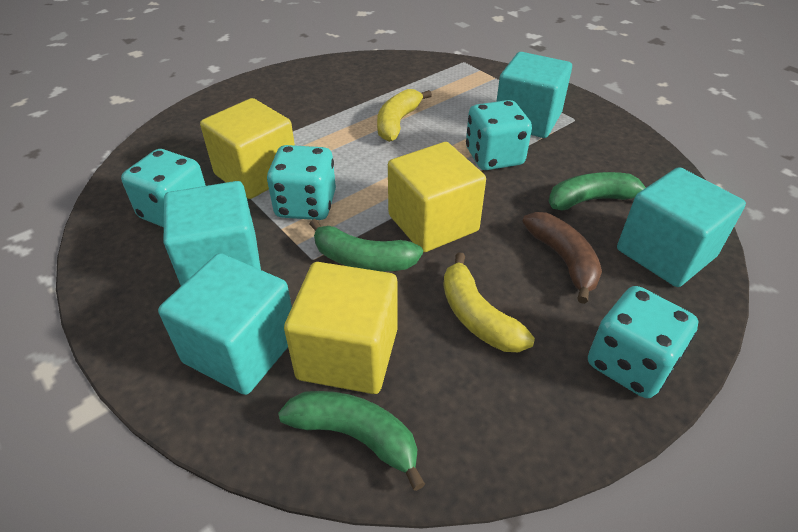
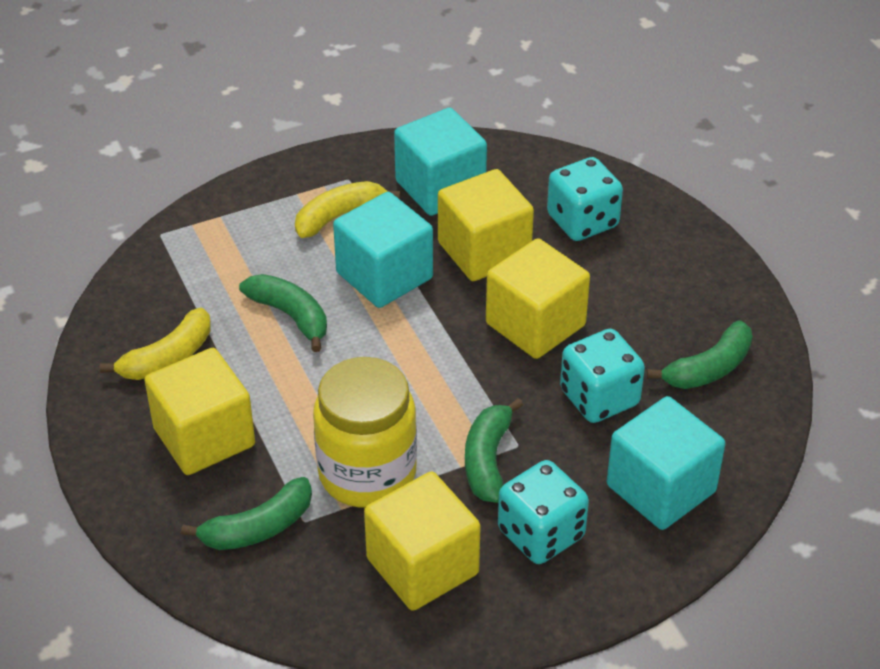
brown banana: 1 -> 0
green banana: 3 -> 4
turquoise cube: 4 -> 3
turquoise dice: 4 -> 3
yellow cube: 3 -> 4
yellow jar: 0 -> 1

